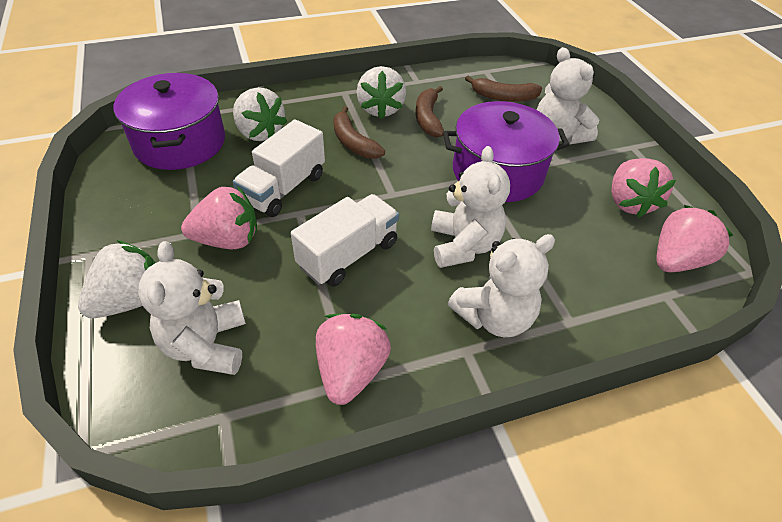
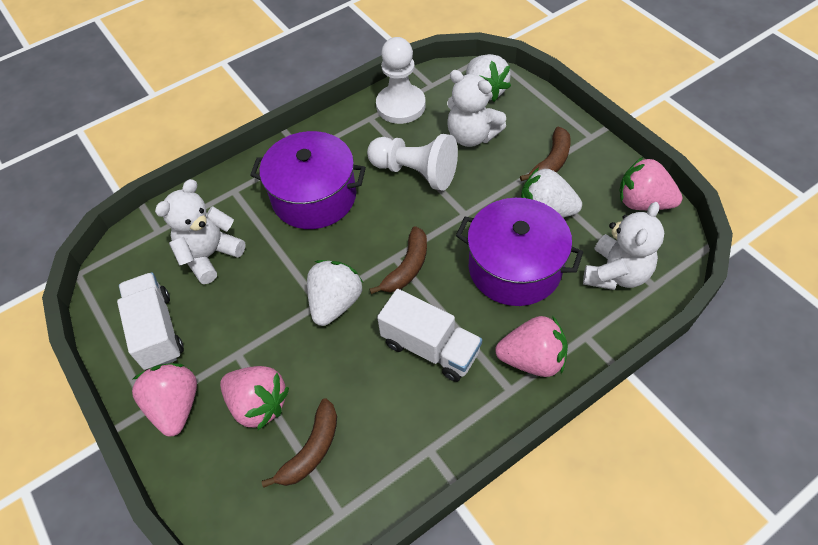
white pawn: 0 -> 2
white teddy bear: 4 -> 3

